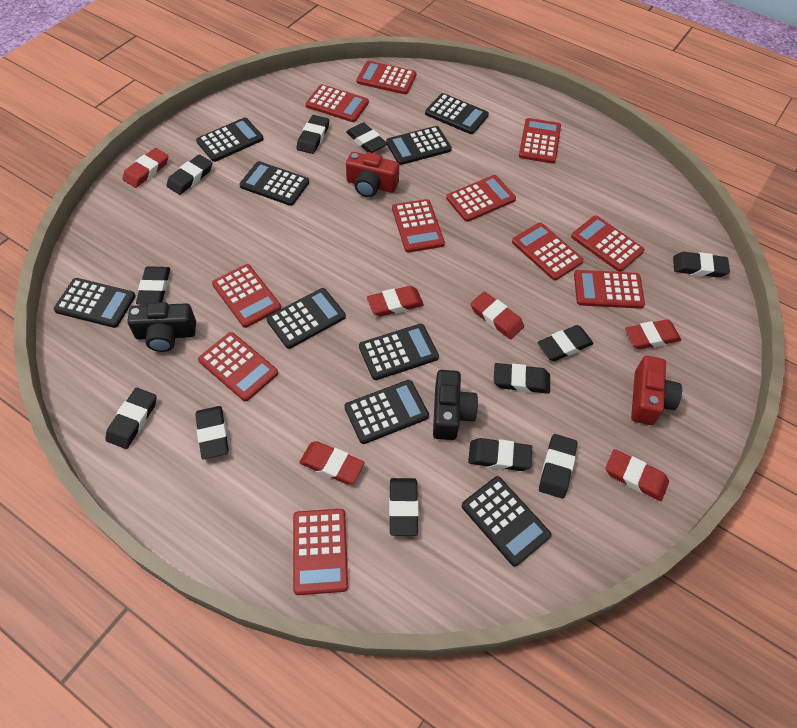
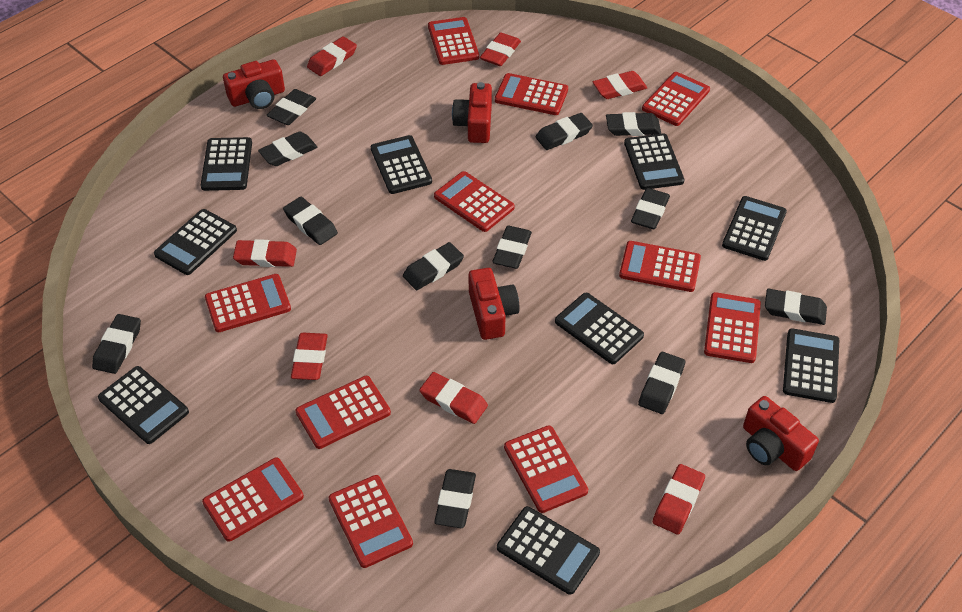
black camera: 2 -> 0
red camera: 2 -> 4
red eraser: 6 -> 7

